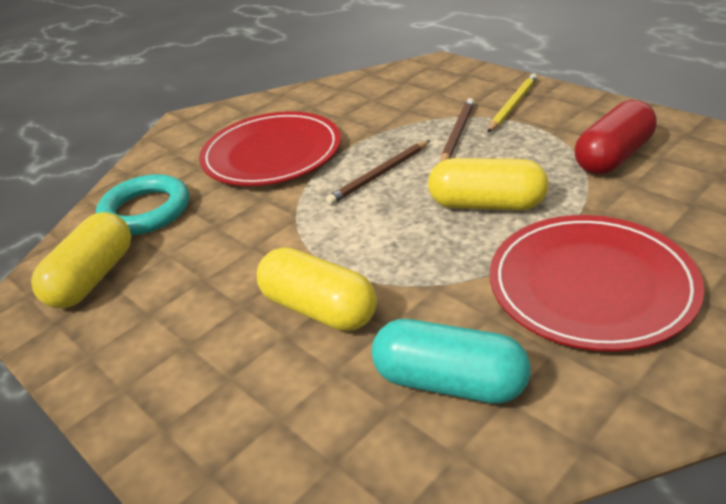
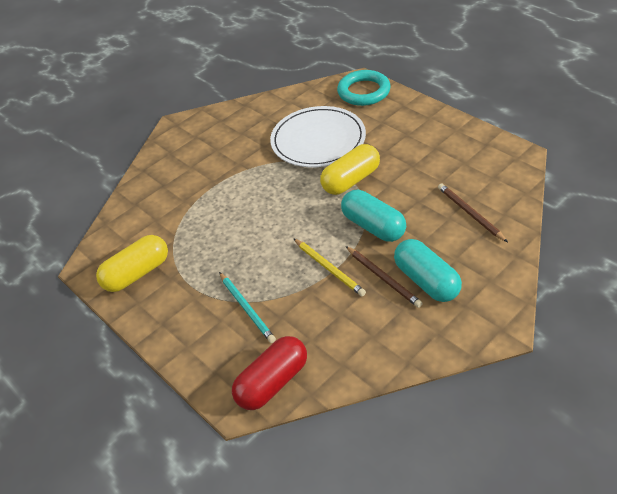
red plate: 2 -> 0
turquoise capsule: 1 -> 2
turquoise pencil: 0 -> 1
white plate: 0 -> 1
yellow capsule: 3 -> 2

